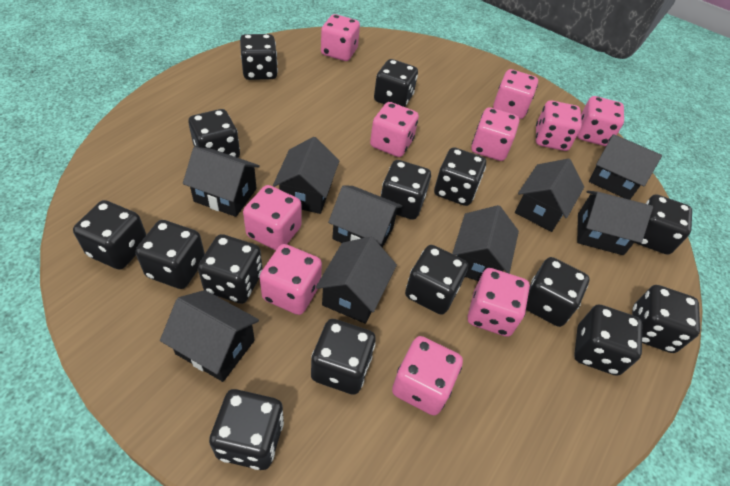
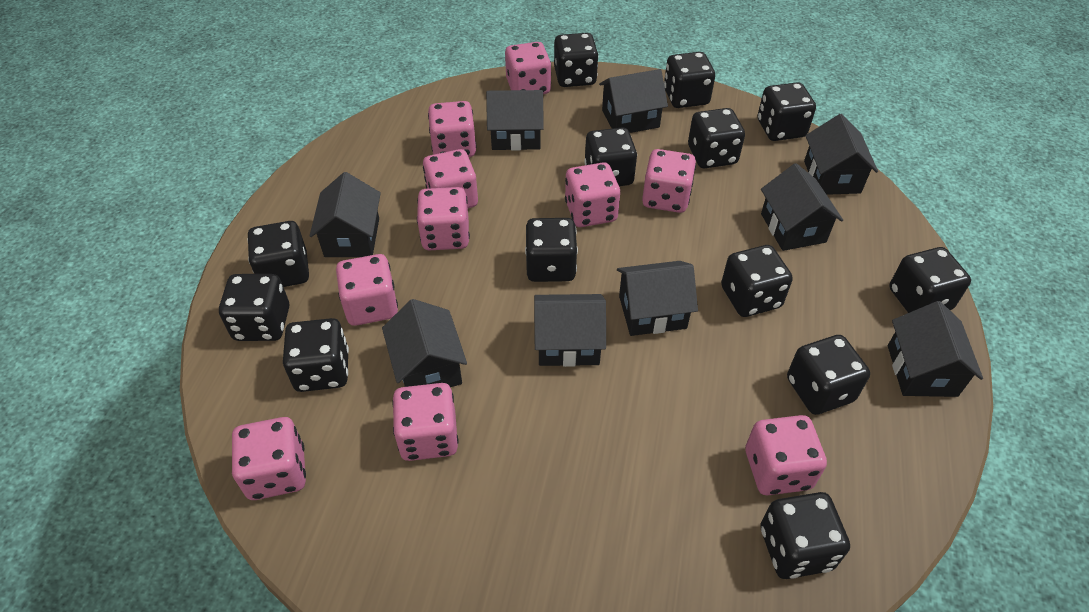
black dice: 15 -> 13

